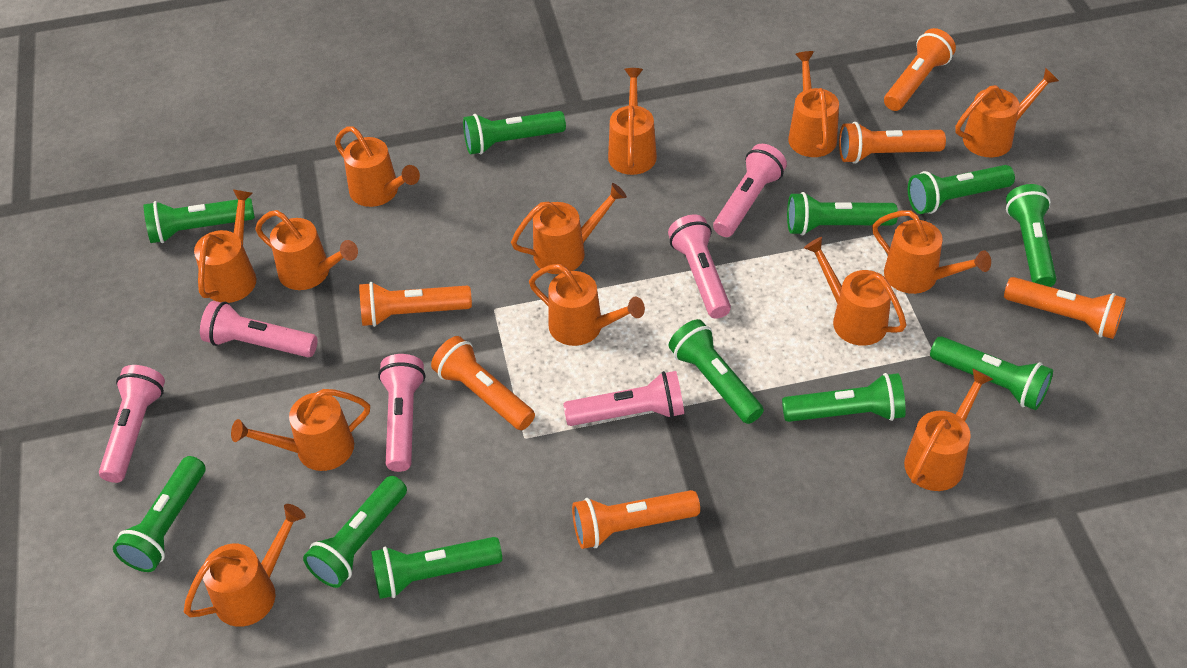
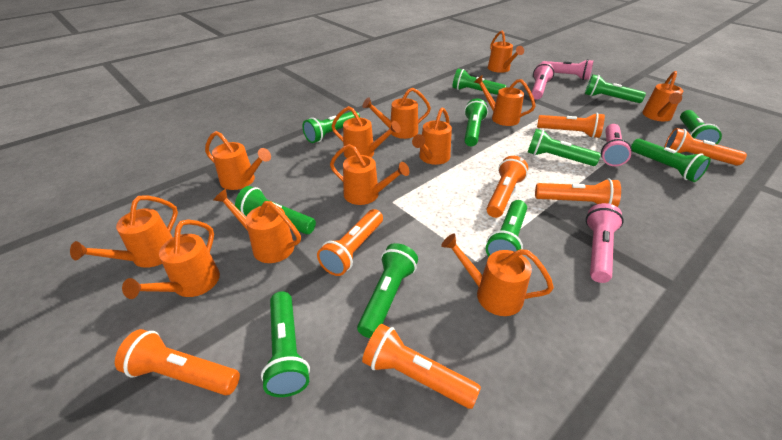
orange flashlight: 6 -> 7
orange watering can: 13 -> 12
pink flashlight: 6 -> 4

